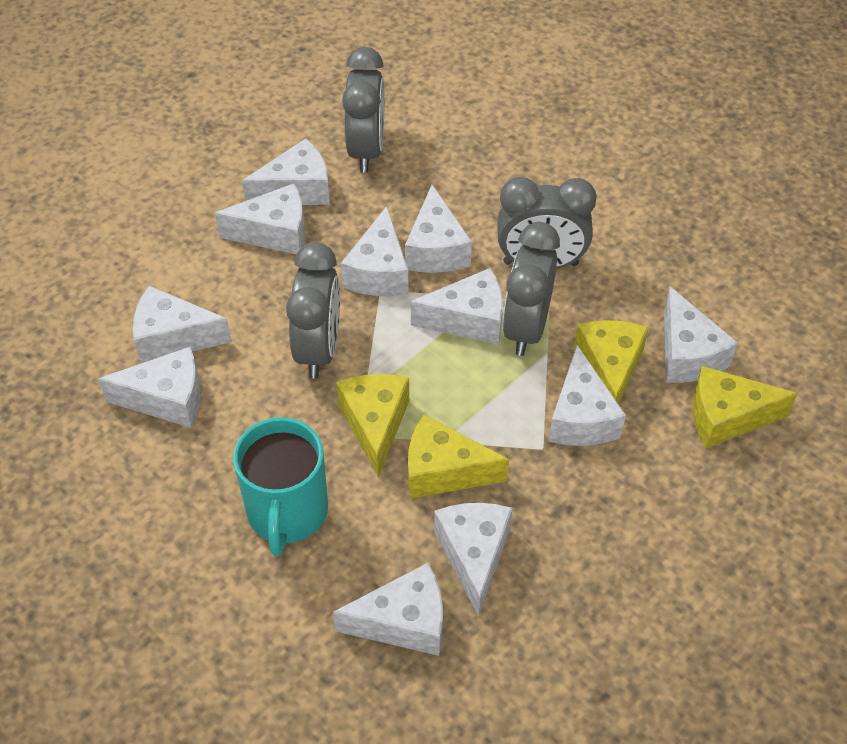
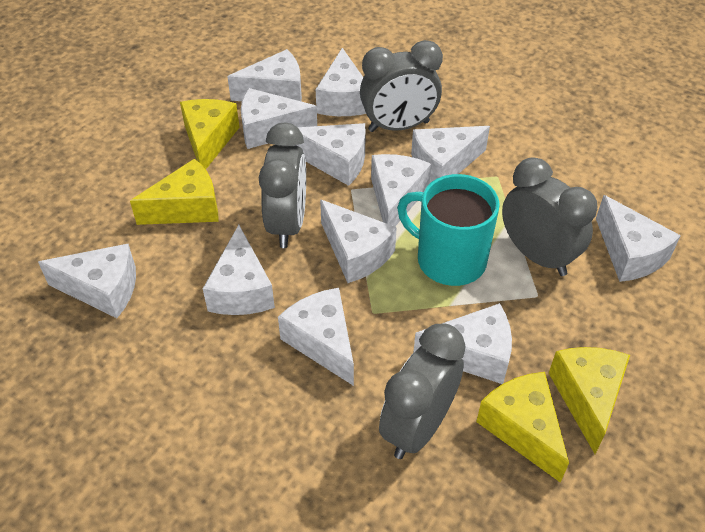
white cheese: 11 -> 12

